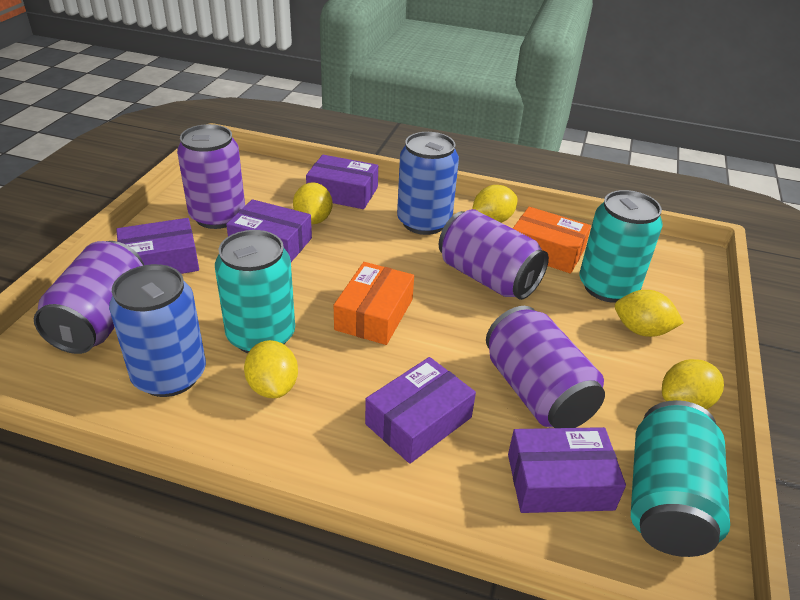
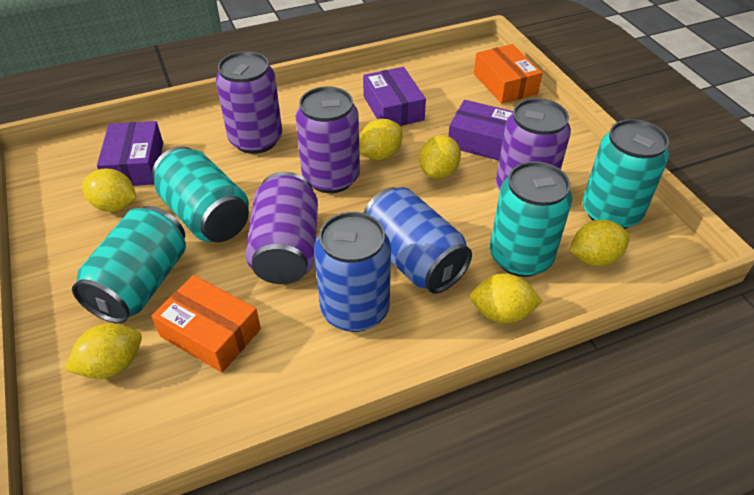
purple box: 5 -> 3
turquoise can: 3 -> 4
yellow lemon: 5 -> 6

